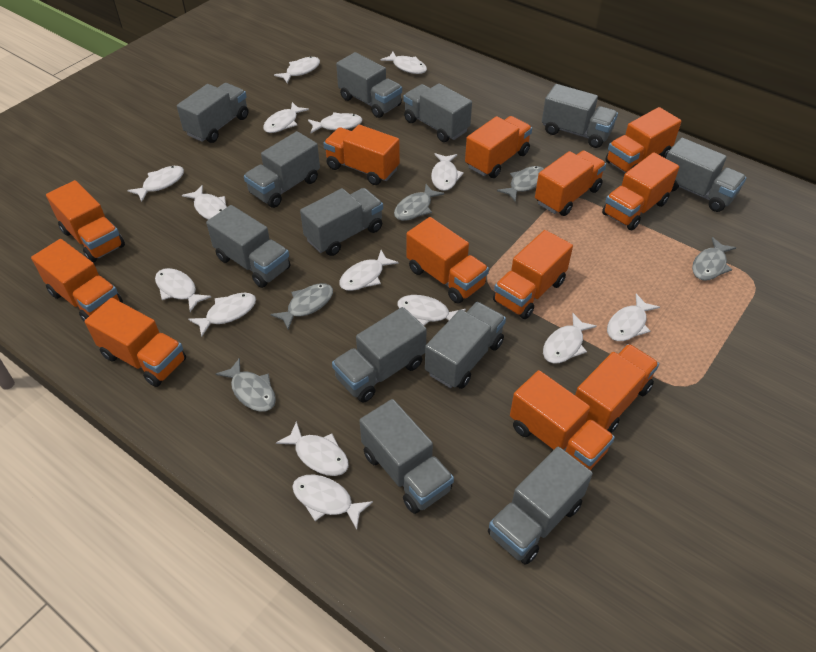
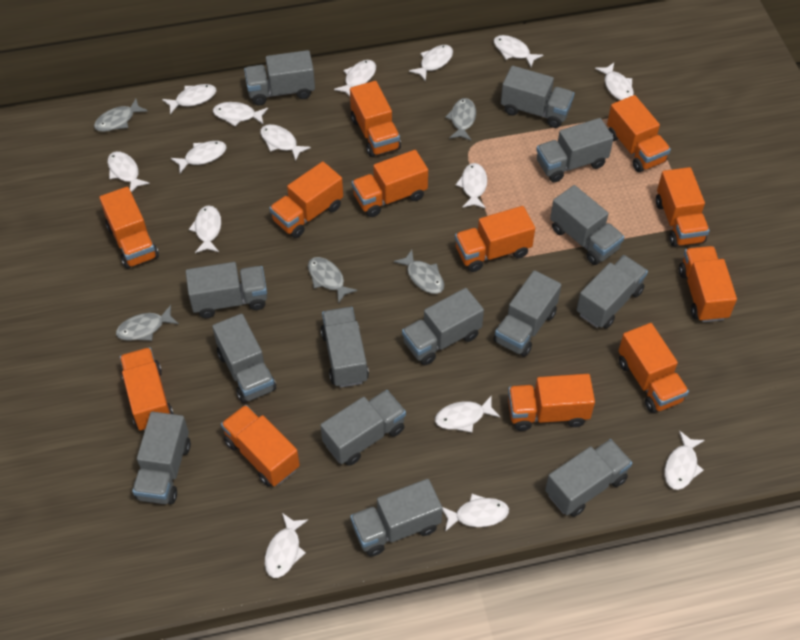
grey truck: 12 -> 14

